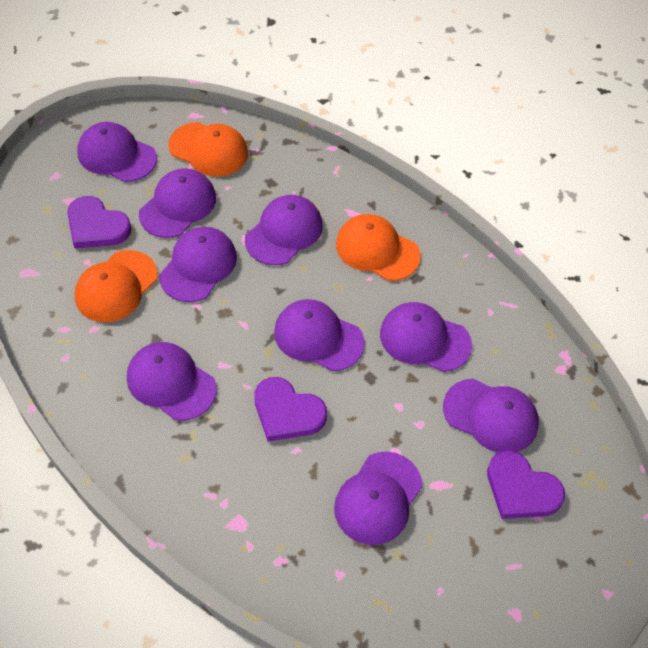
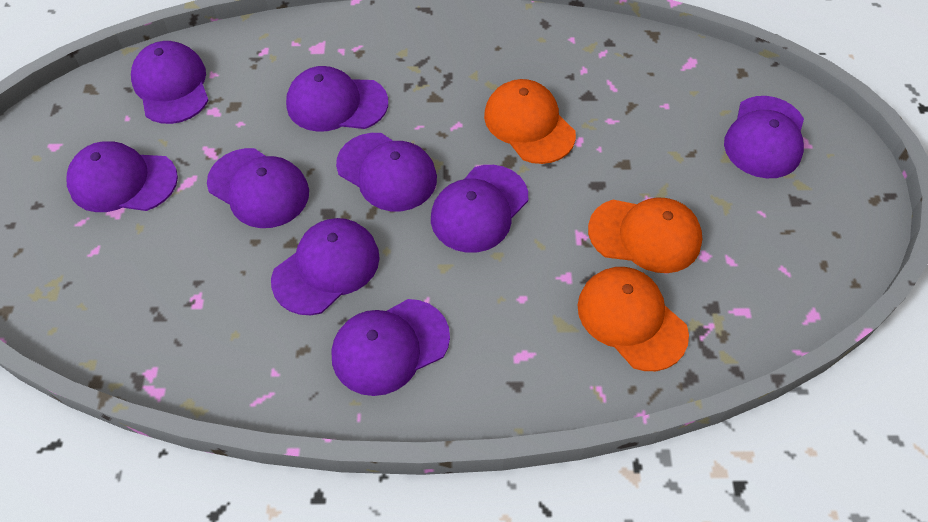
purple heart: 3 -> 0

